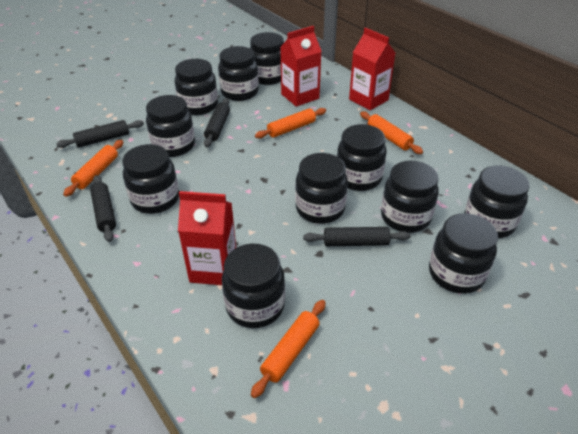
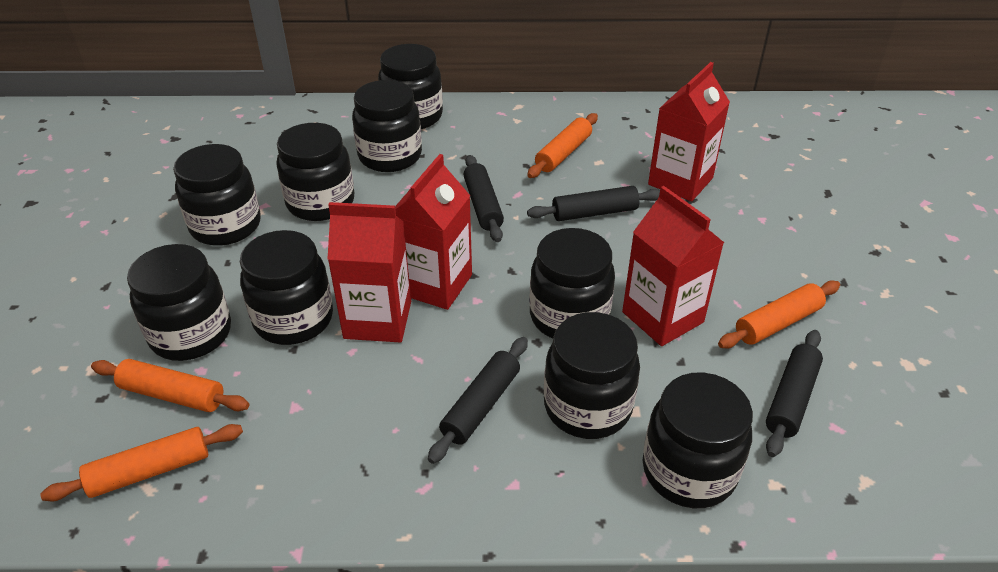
black jar: 11 -> 9
red carton: 3 -> 4

